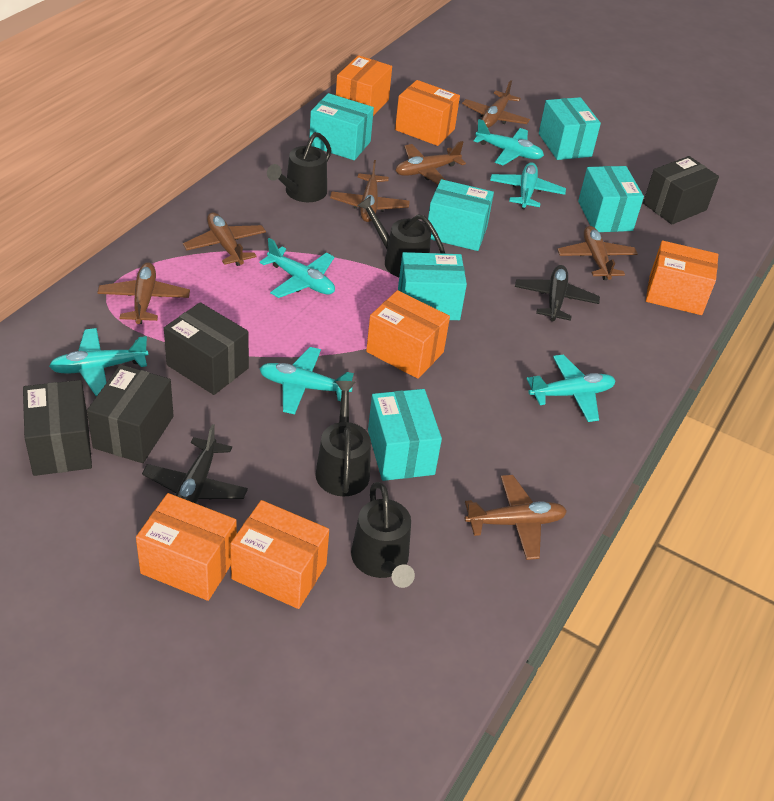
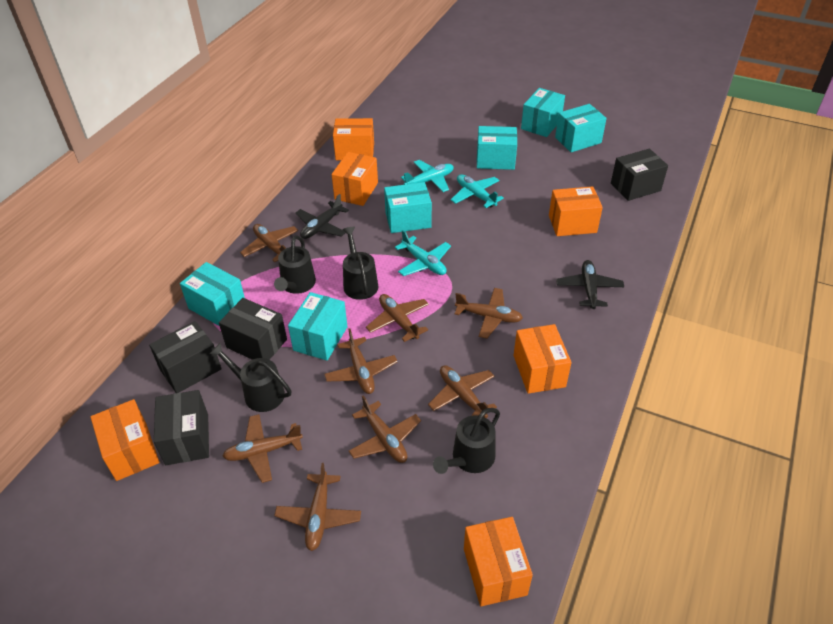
brown plane: 7 -> 8
turquoise plane: 6 -> 3

